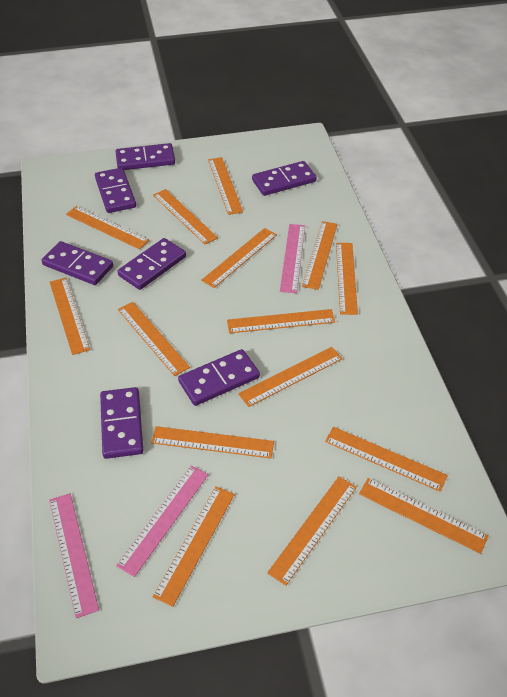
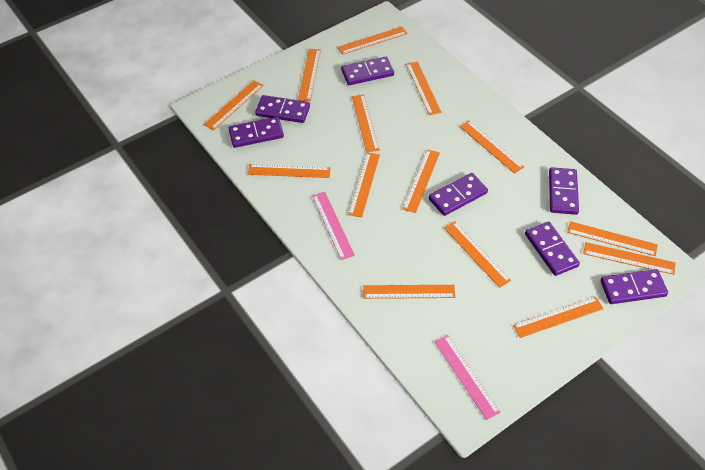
orange ruler: 15 -> 14
pink ruler: 3 -> 2

